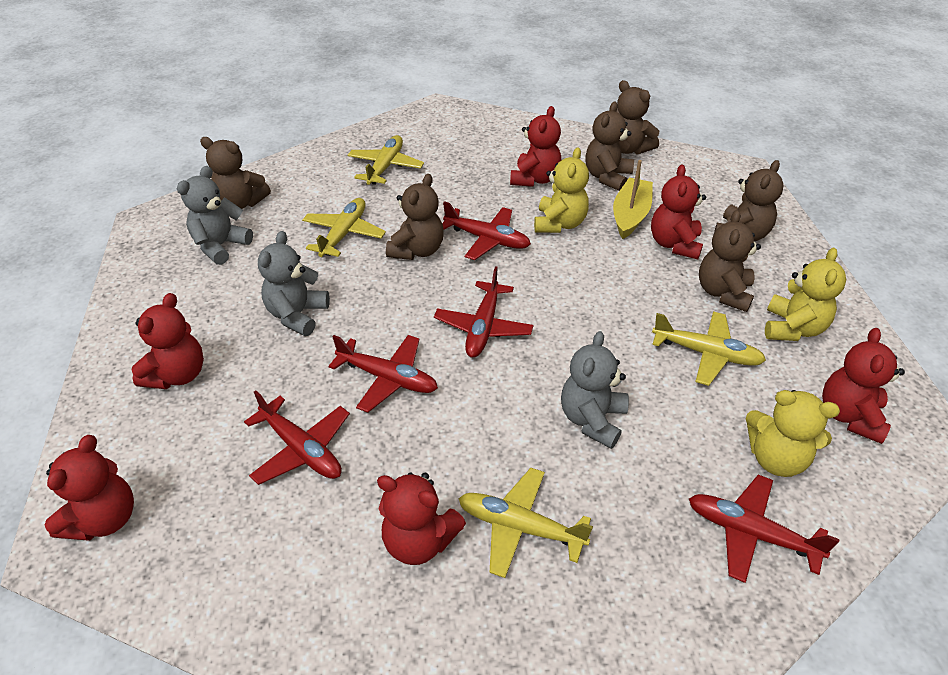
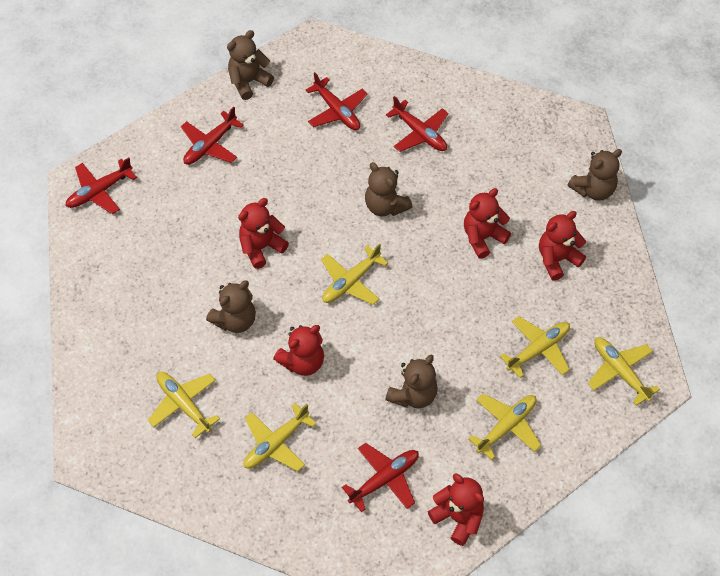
brown teddy bear: 6 -> 5
grey teddy bear: 3 -> 0
red teddy bear: 6 -> 5
yellow boat: 1 -> 0
yellow plane: 4 -> 6
yellow teddy bear: 3 -> 0

